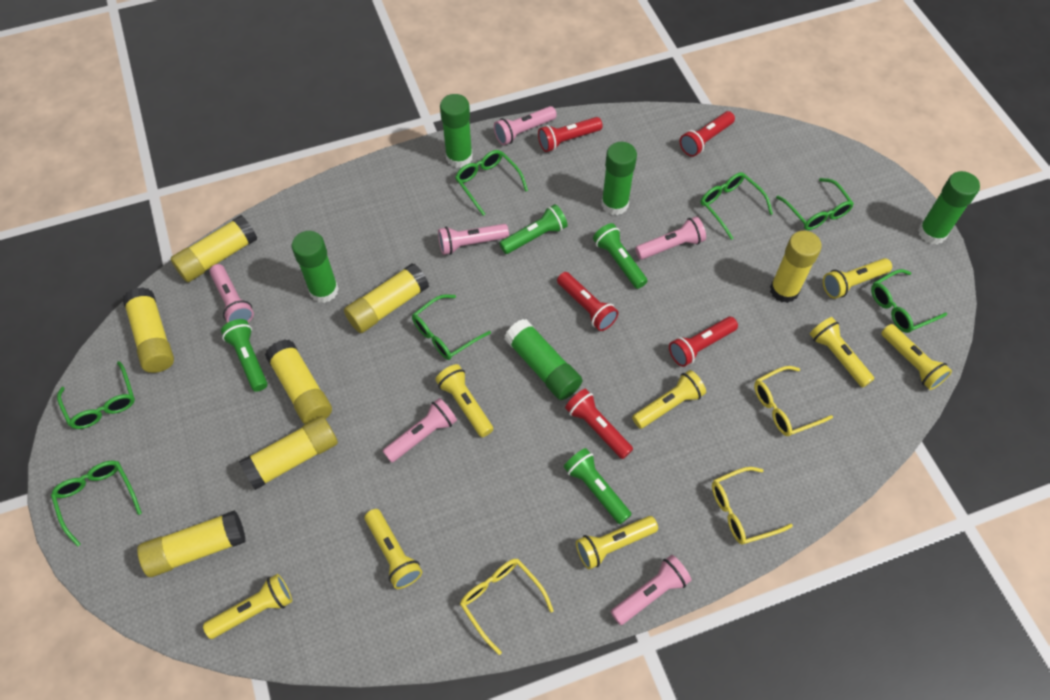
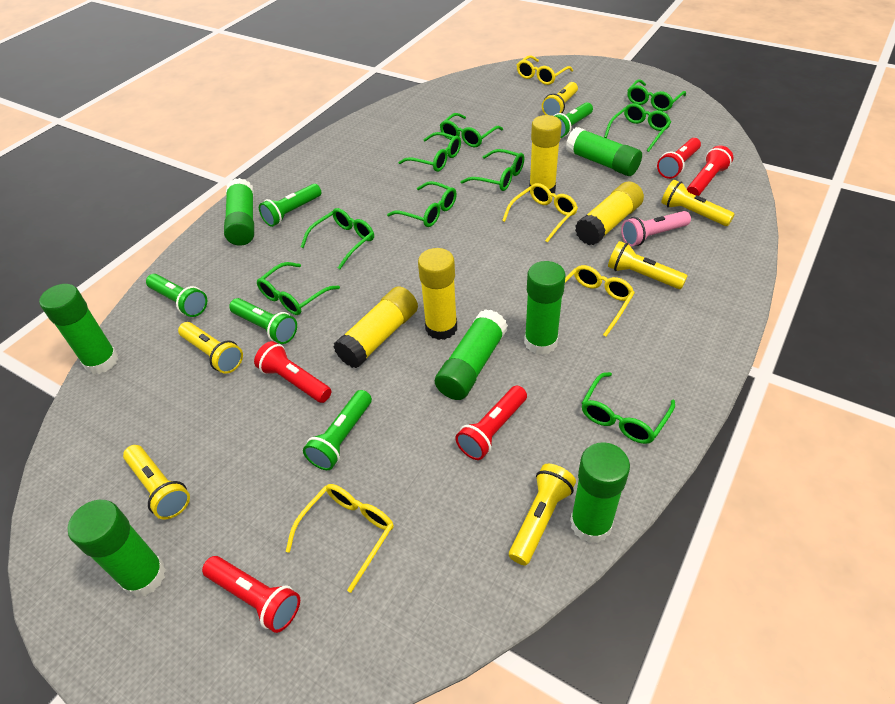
green flashlight: 4 -> 5
green glasses: 7 -> 9
green glue stick: 5 -> 7
pink flashlight: 6 -> 1
yellow flashlight: 8 -> 6
yellow glasses: 3 -> 4
yellow glue stick: 7 -> 4

